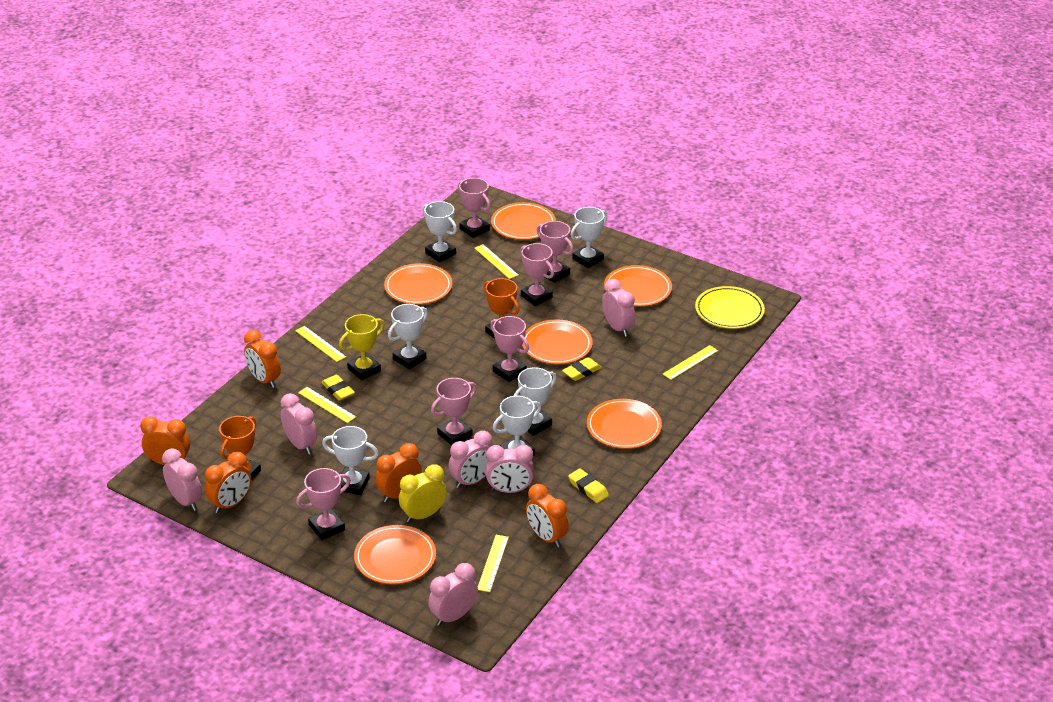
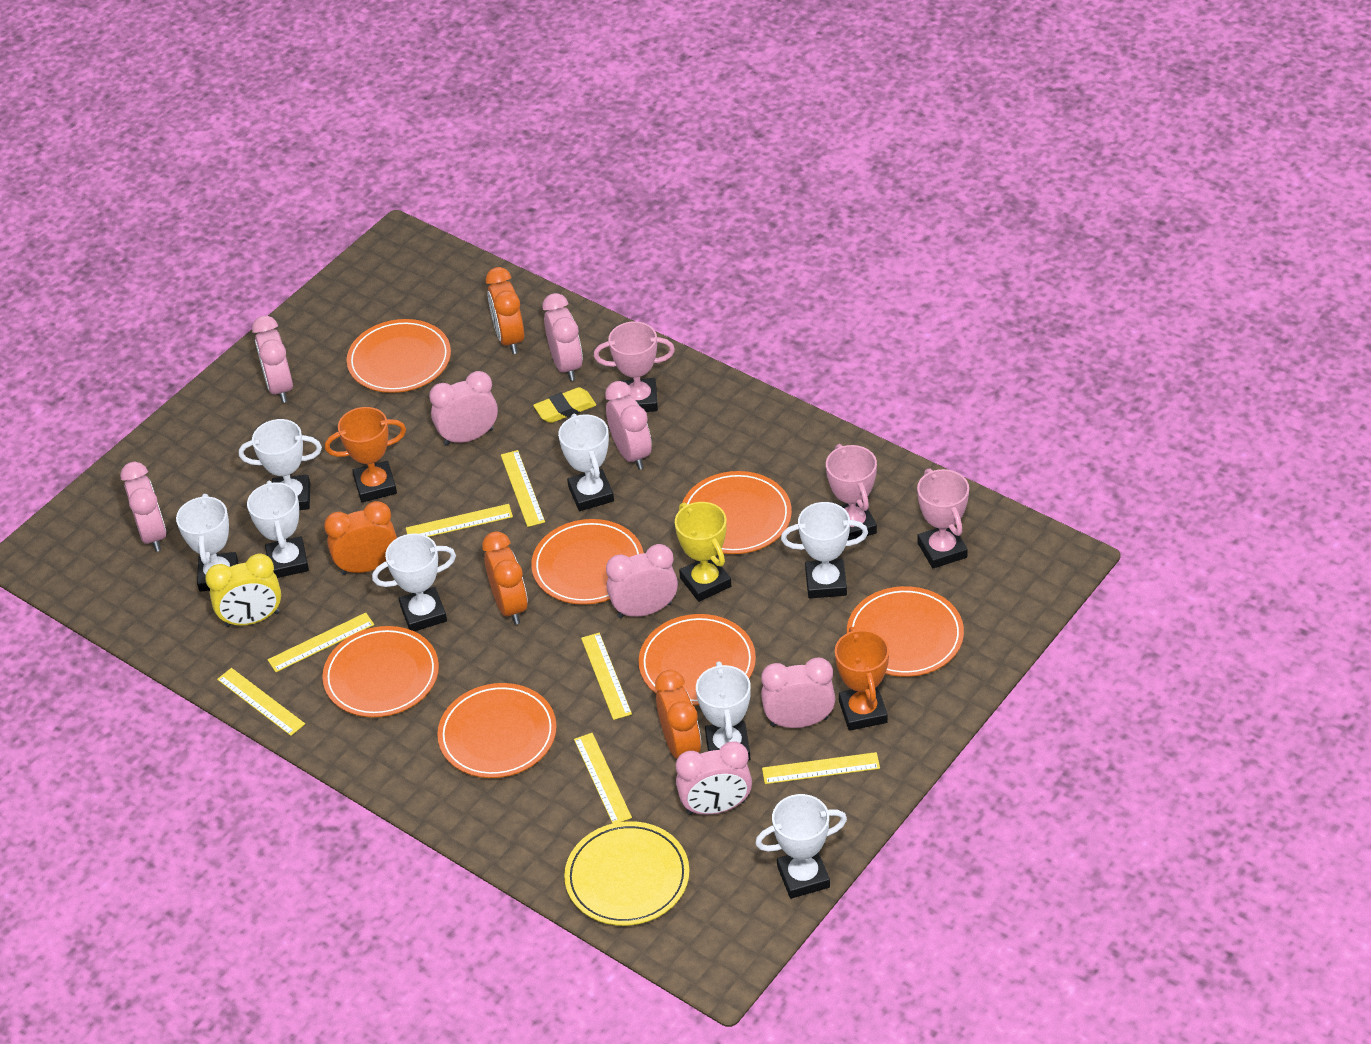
orange clock: 5 -> 4
orange plate: 6 -> 7
pink clock: 6 -> 8
pink trophy: 6 -> 3
white trophy: 6 -> 8
yellow eraser: 3 -> 1
yellow ruler: 5 -> 7

